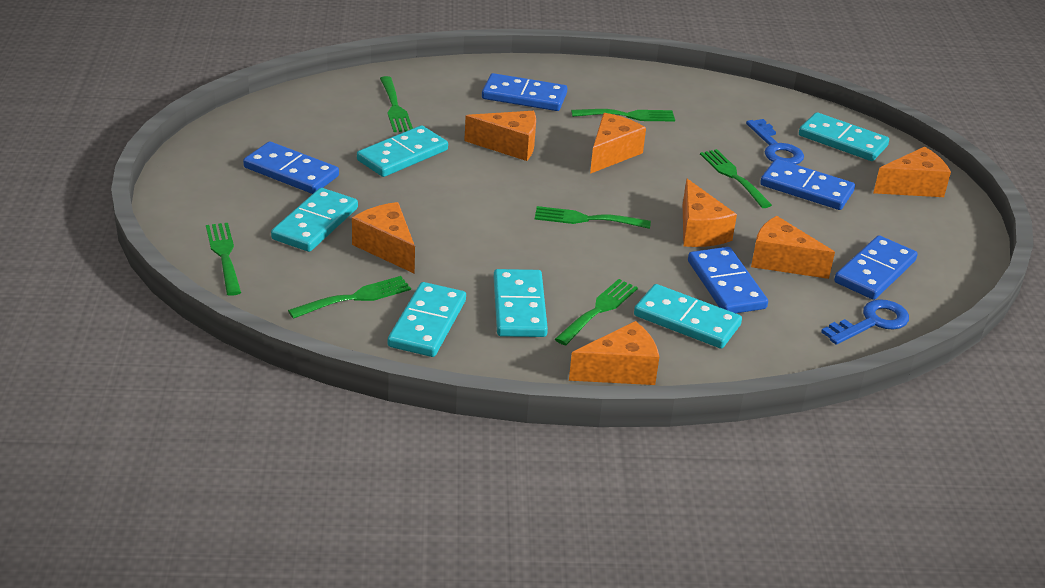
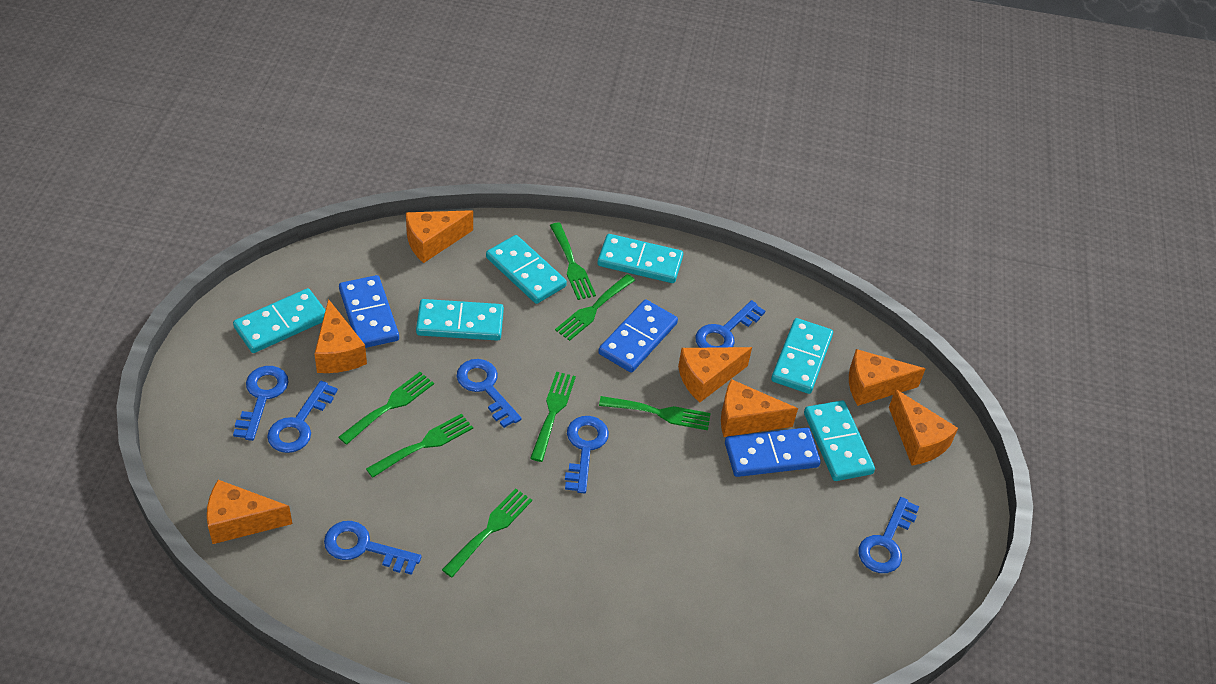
blue domino: 5 -> 3
blue key: 2 -> 7

